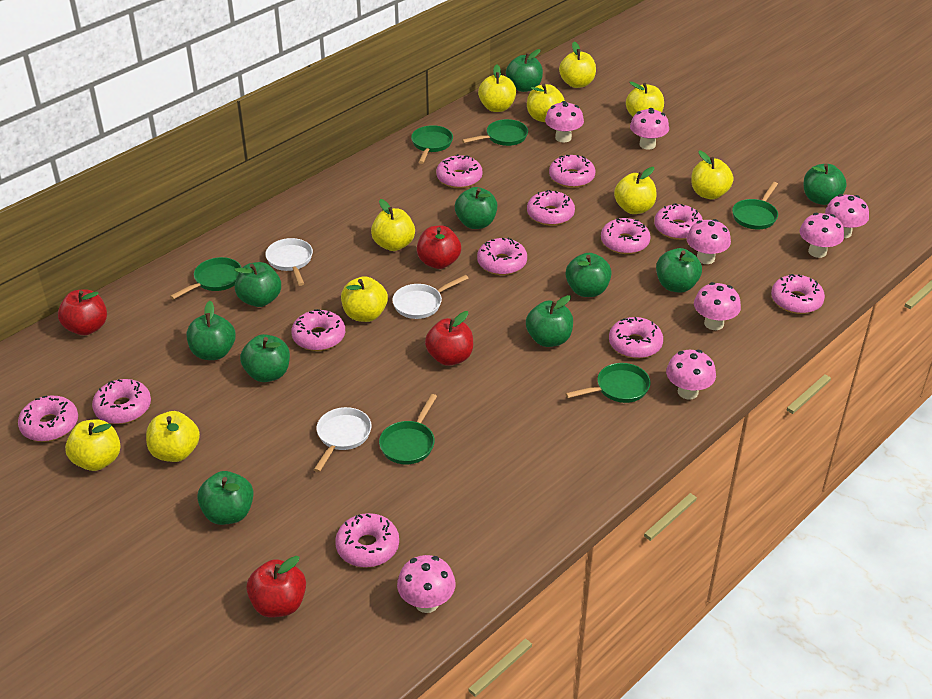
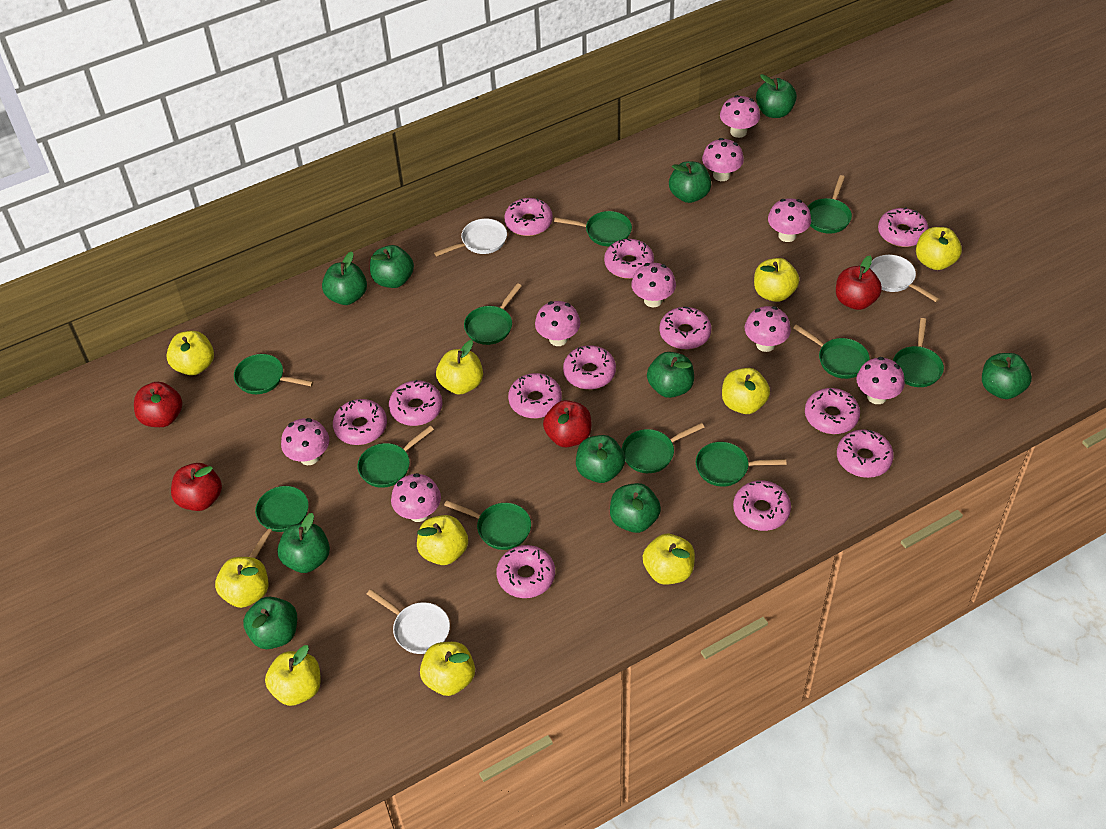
green pan: 6 -> 11
pink mushroom: 8 -> 9

